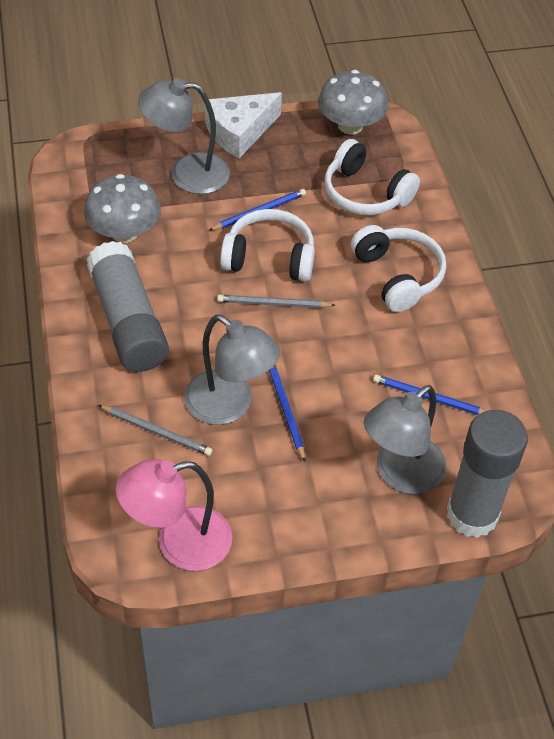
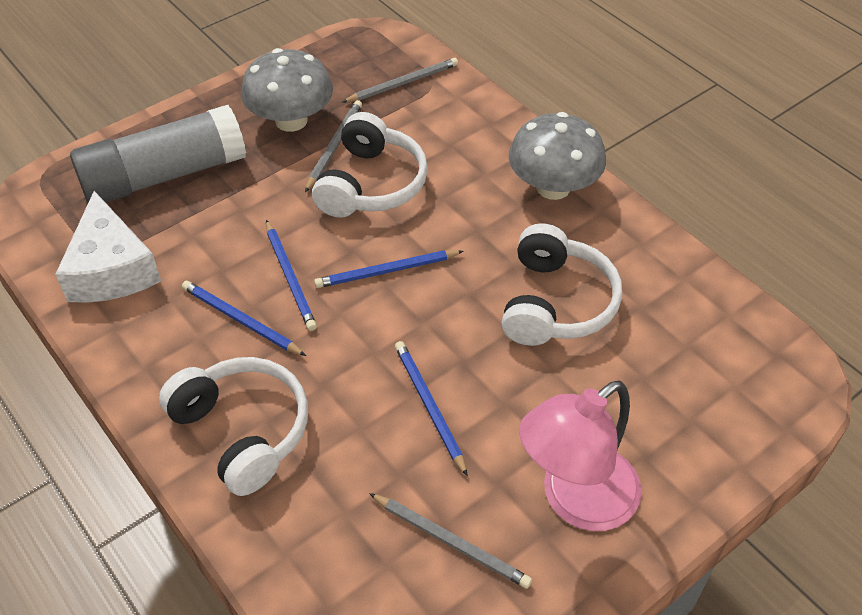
blue pencil: 3 -> 4
grey glue stick: 2 -> 1
grey lamp: 3 -> 0
grey pencil: 2 -> 3

